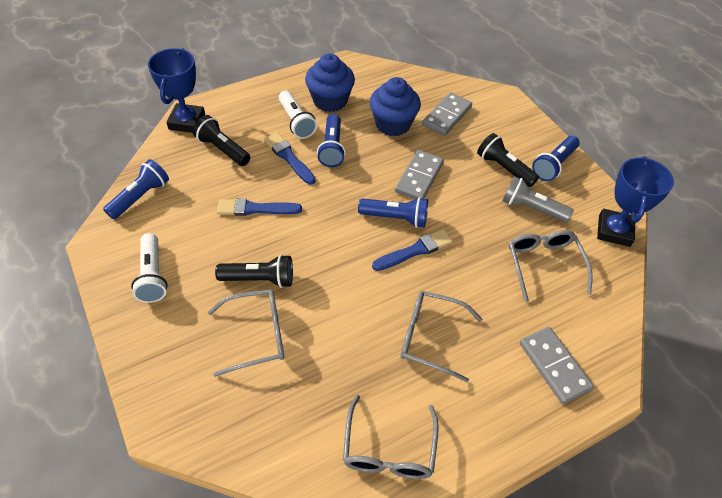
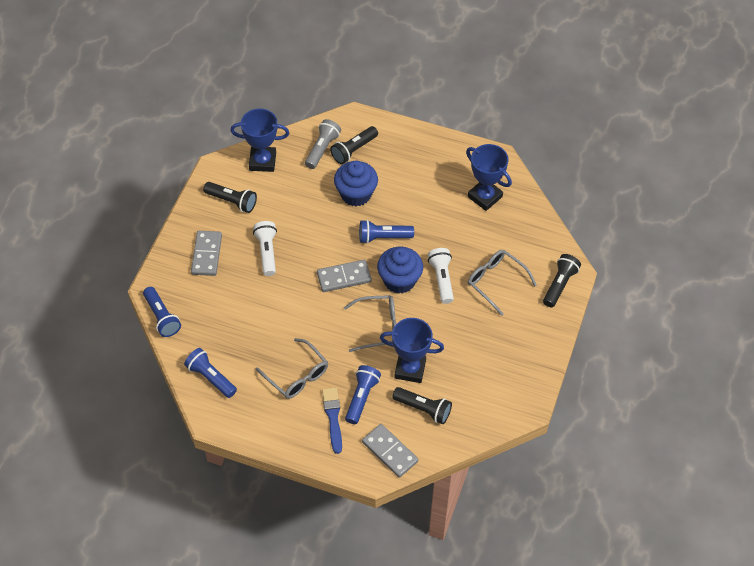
black flashlight: 3 -> 4
blue brush: 3 -> 1
blue trophy: 2 -> 3
grey glasses: 4 -> 3

